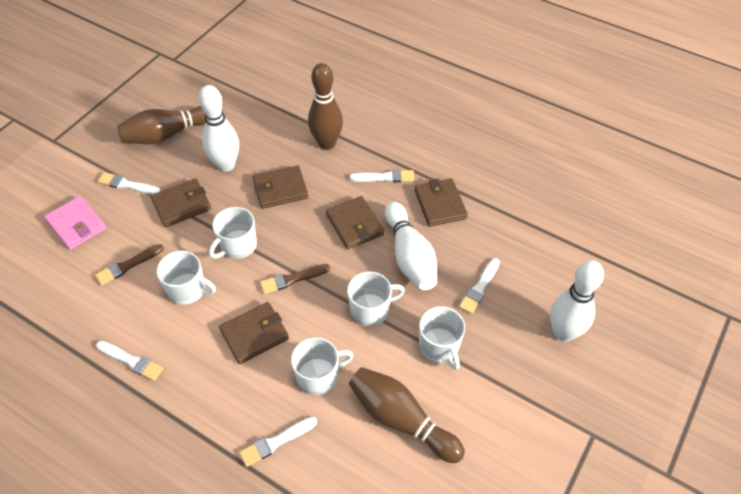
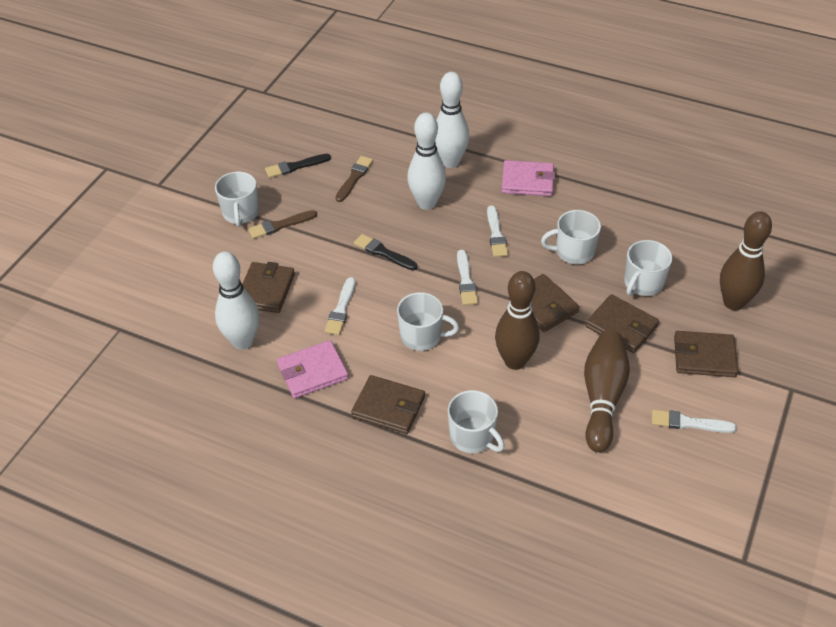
black brush: 0 -> 2
pink wallet: 1 -> 2
white brush: 5 -> 4

